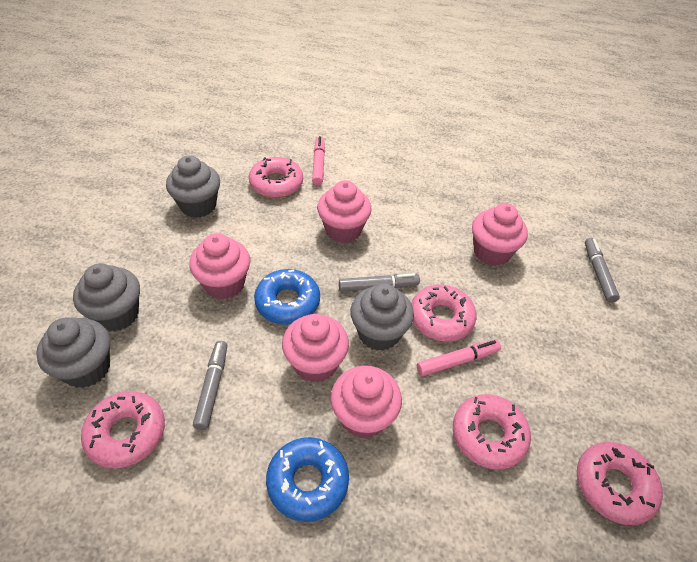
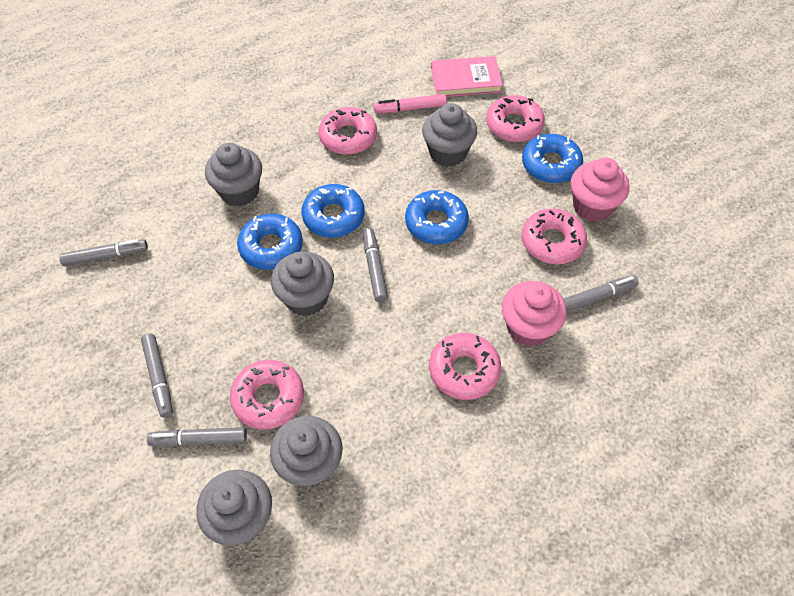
blue donut: 2 -> 4
grey cupcake: 4 -> 5
grey marker: 3 -> 5
pink book: 0 -> 1
pink cupcake: 5 -> 2
pink marker: 2 -> 1

